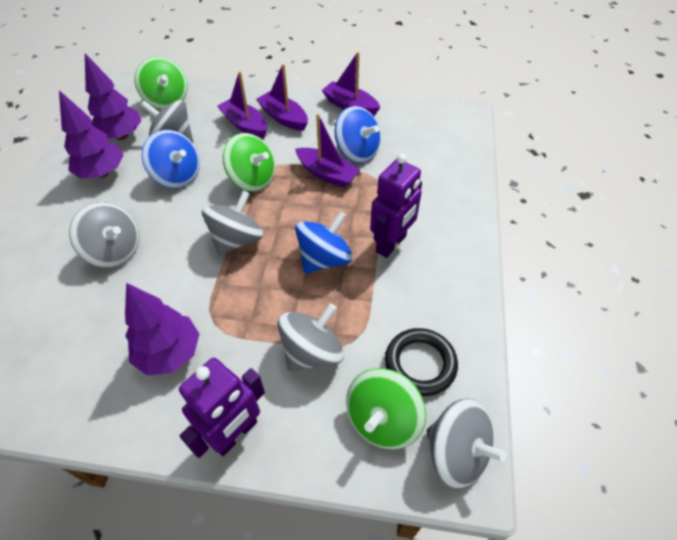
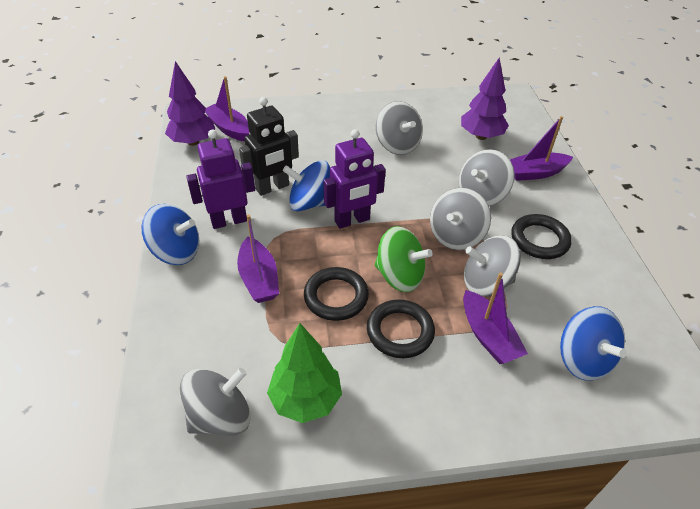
black ring: 1 -> 3
black robot: 0 -> 1
green spinning top: 3 -> 1
green tree: 0 -> 1
purple tree: 3 -> 2

